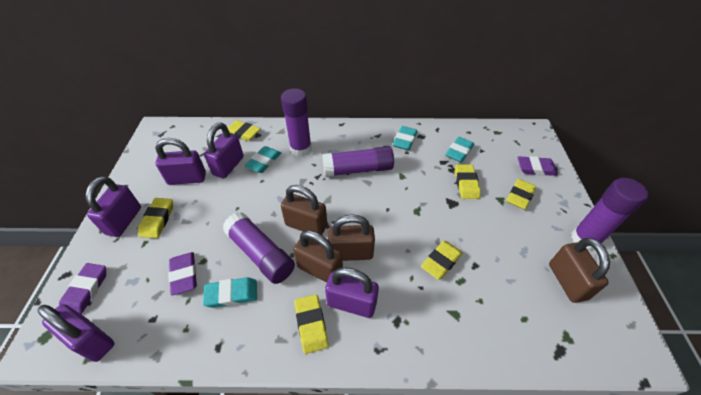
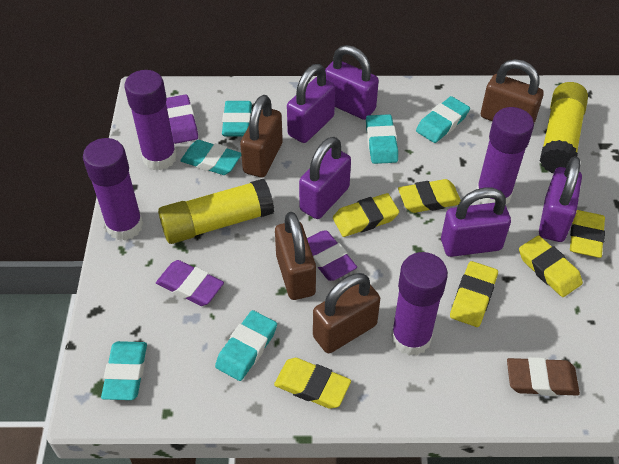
brown eraser: 0 -> 1
turquoise eraser: 4 -> 6
yellow glue stick: 0 -> 2

